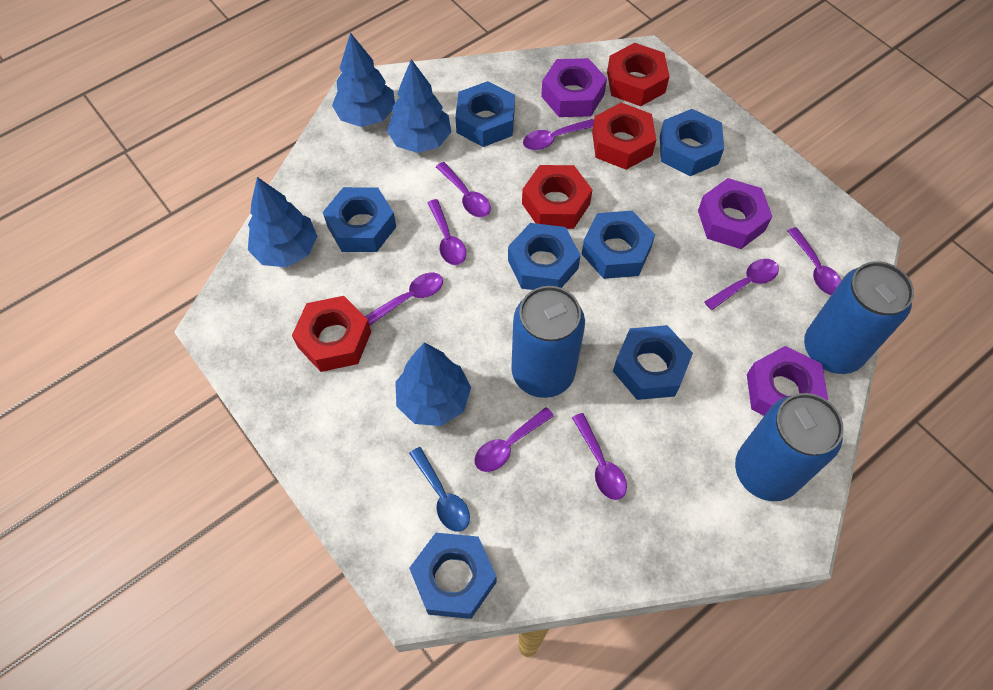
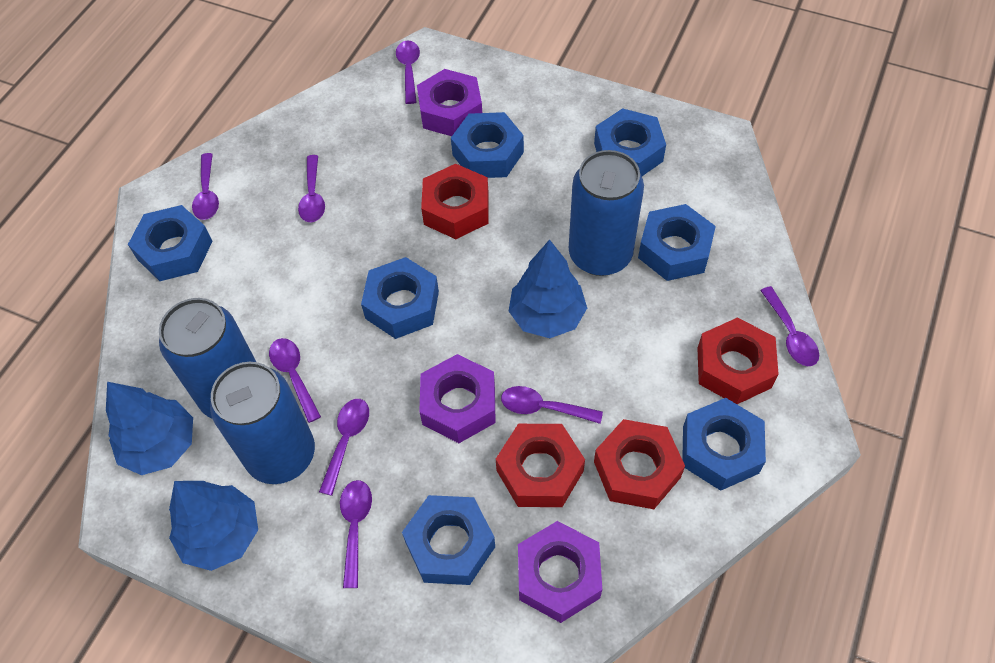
blue spoon: 1 -> 0
blue tree: 4 -> 3

